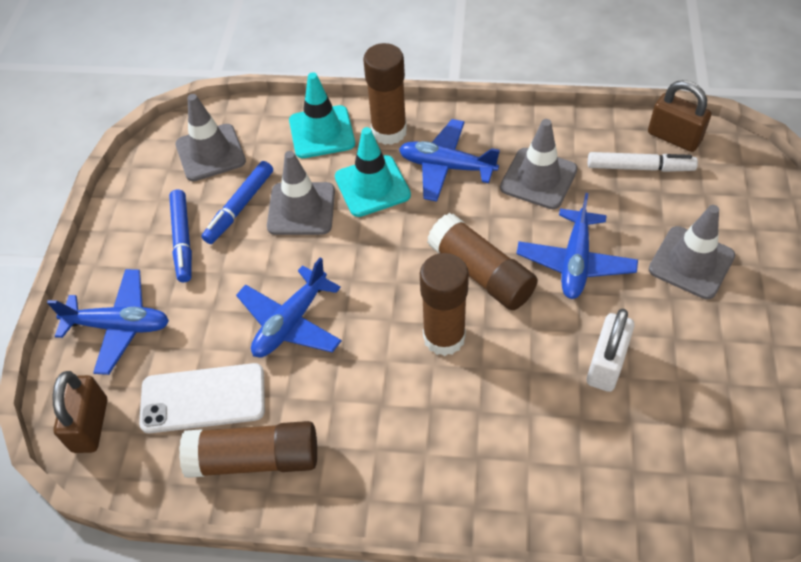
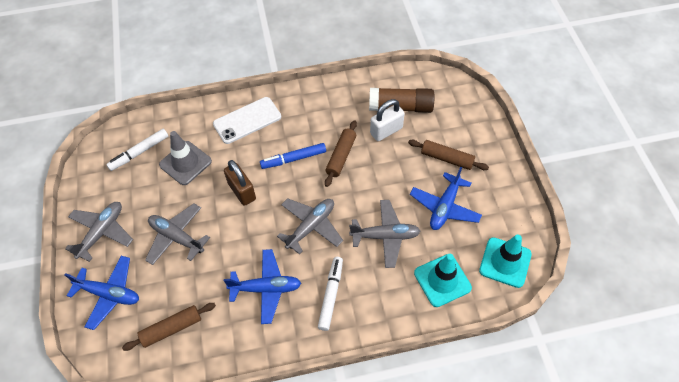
blue marker: 2 -> 1
blue plane: 4 -> 3
brown glue stick: 4 -> 1
brown padlock: 2 -> 1
brown rolling pin: 0 -> 3
grey plane: 0 -> 4
grey traffic cone: 4 -> 1
white marker: 1 -> 2

